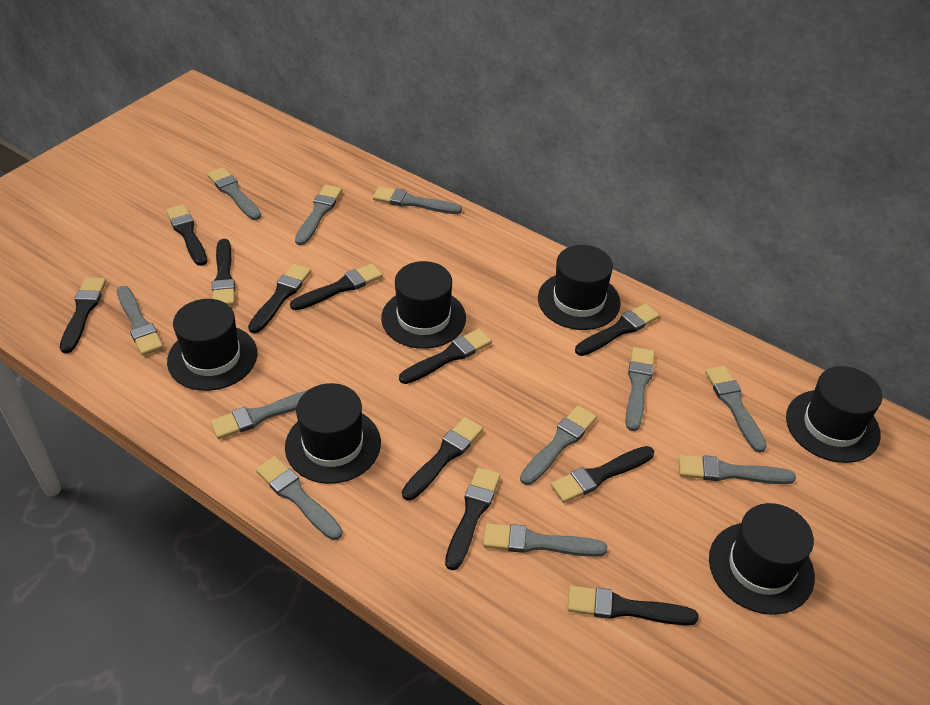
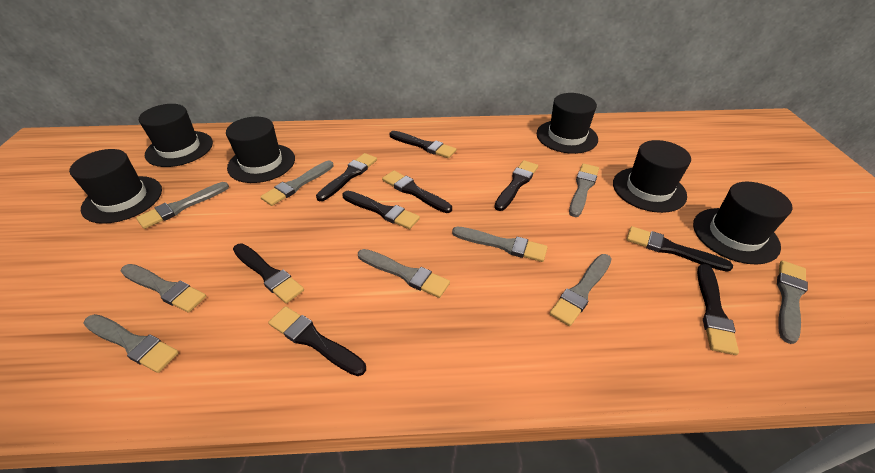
black brush: 11 -> 9
grey brush: 11 -> 9

